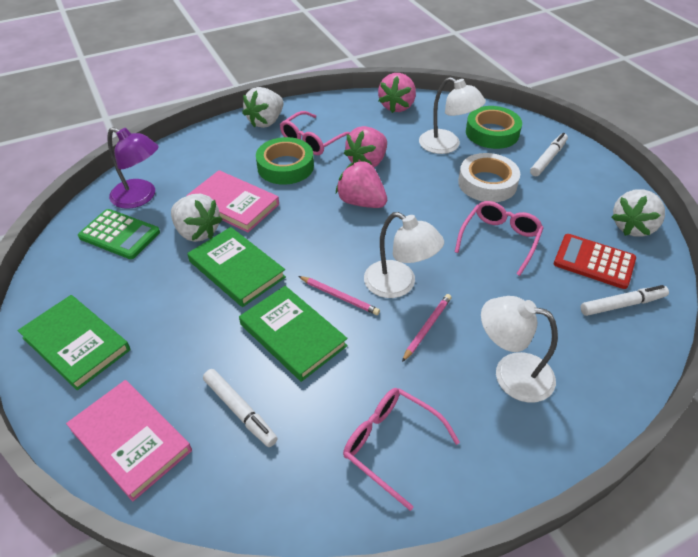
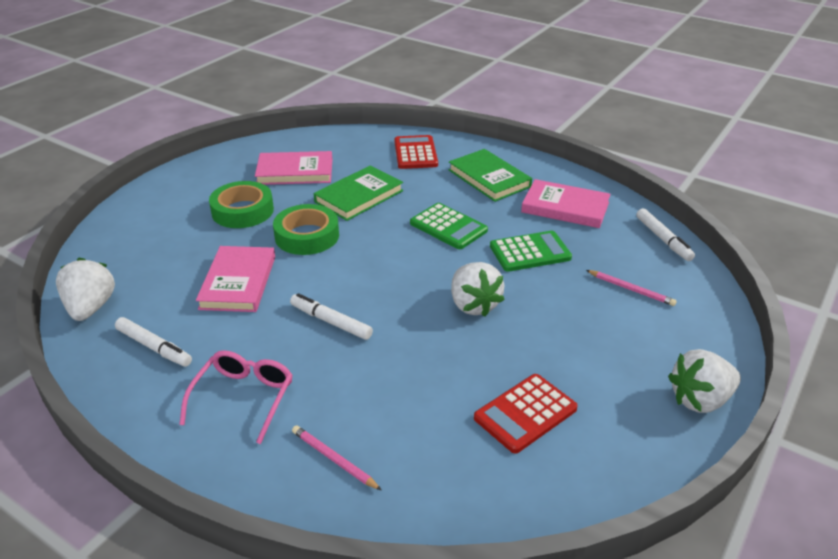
green book: 3 -> 2
green calculator: 1 -> 2
pink book: 2 -> 3
pink glasses: 3 -> 1
pink strawberry: 3 -> 0
purple lamp: 1 -> 0
red calculator: 1 -> 2
white lamp: 3 -> 0
white tape: 1 -> 0

